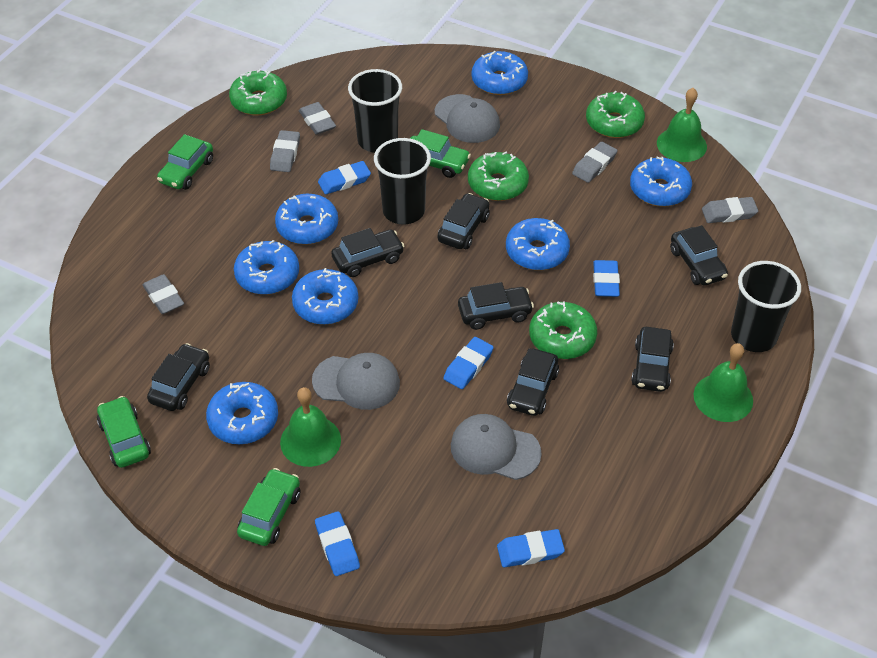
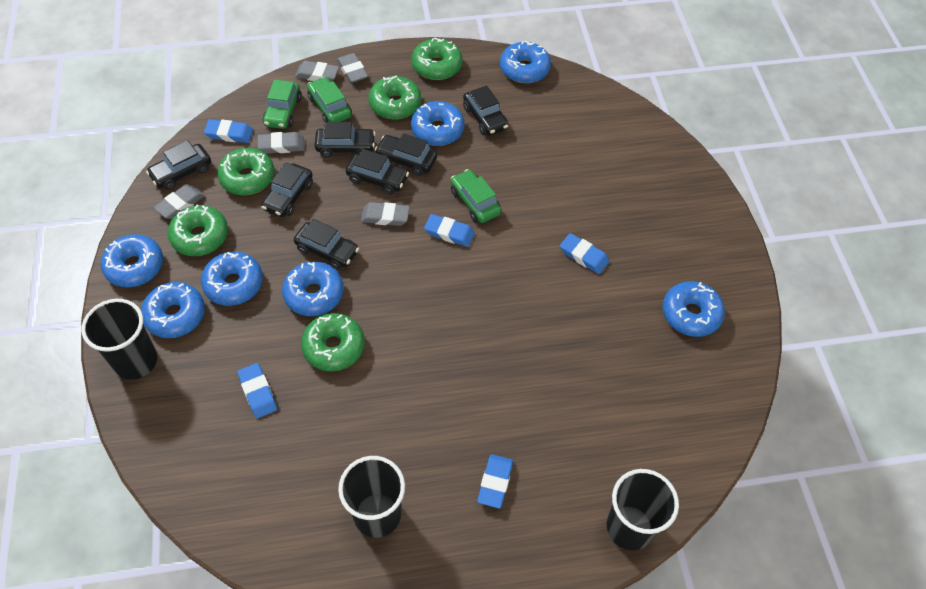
green bell: 3 -> 0
green car: 4 -> 3
green donut: 4 -> 5
grey cap: 3 -> 0

